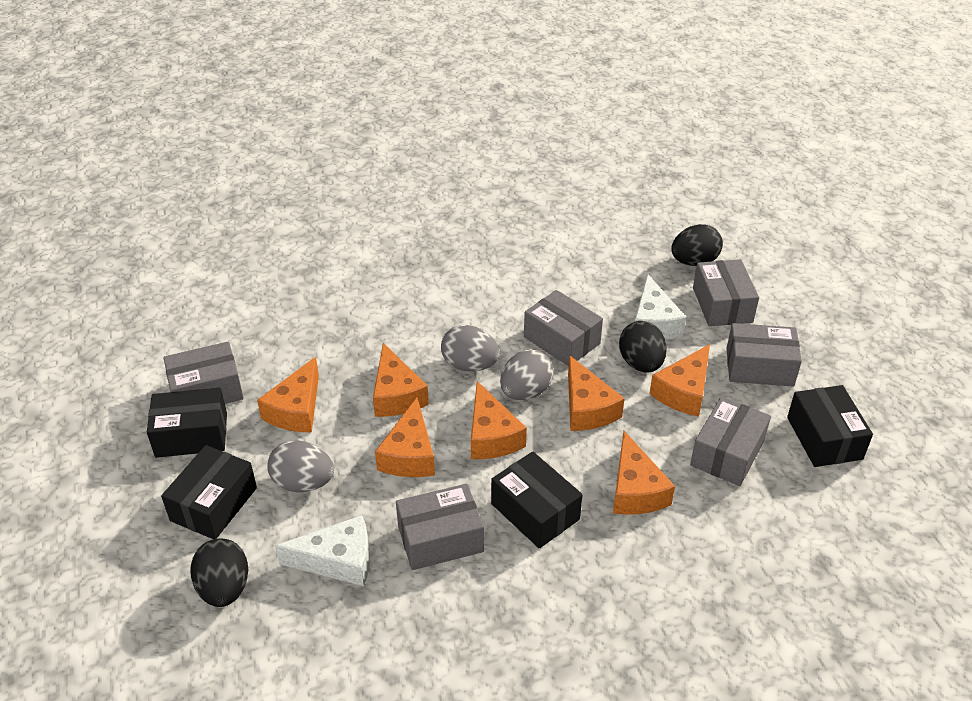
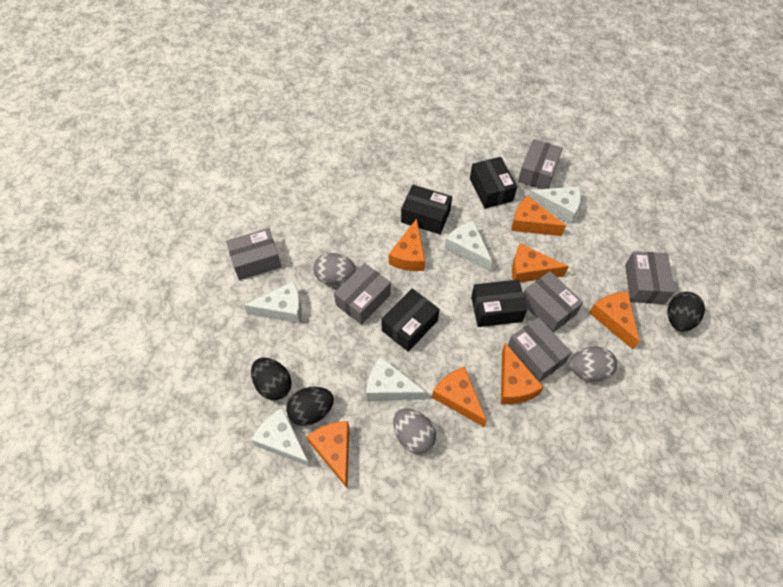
white cheese: 2 -> 5

